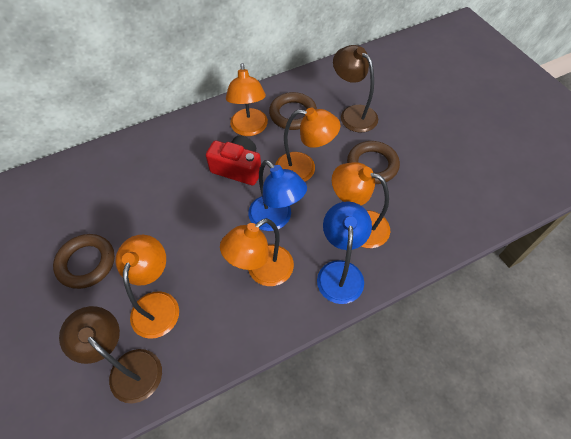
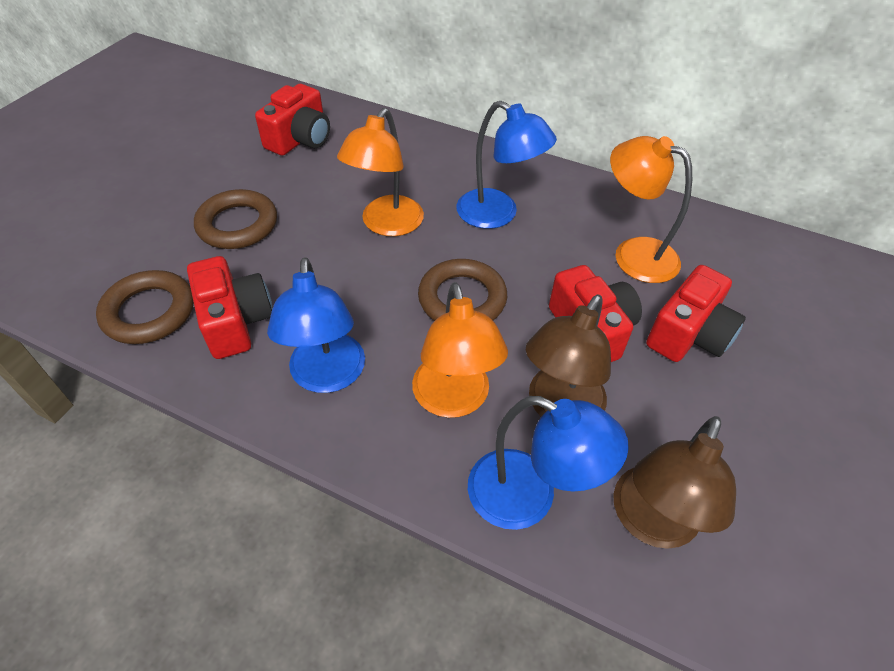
blue lamp: 2 -> 3
orange lamp: 5 -> 3
red camera: 1 -> 4

